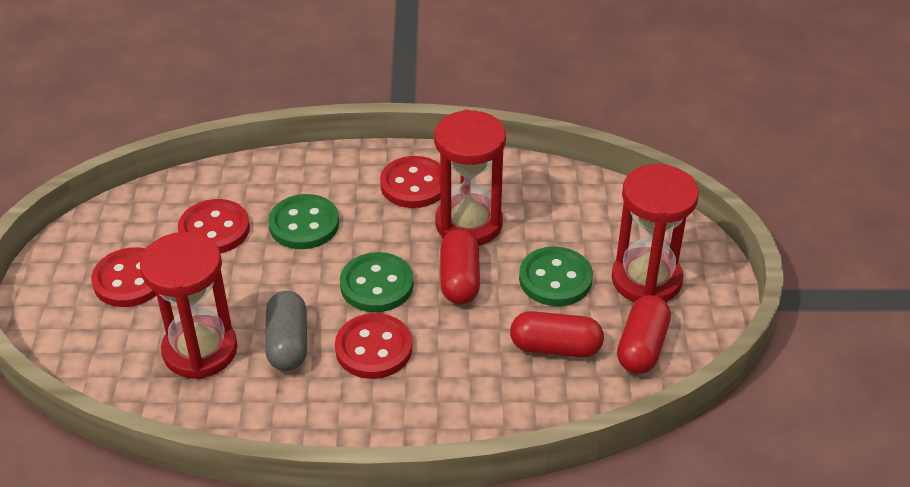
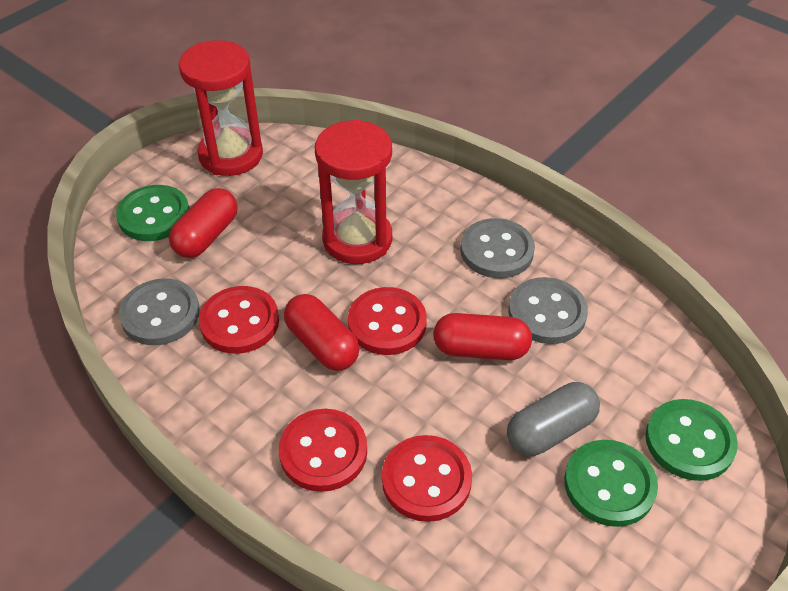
grey button: 0 -> 3
red hourglass: 3 -> 2

